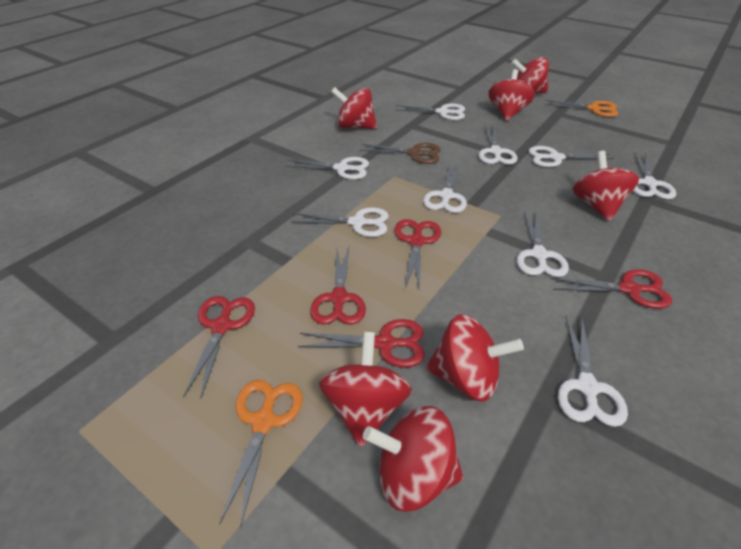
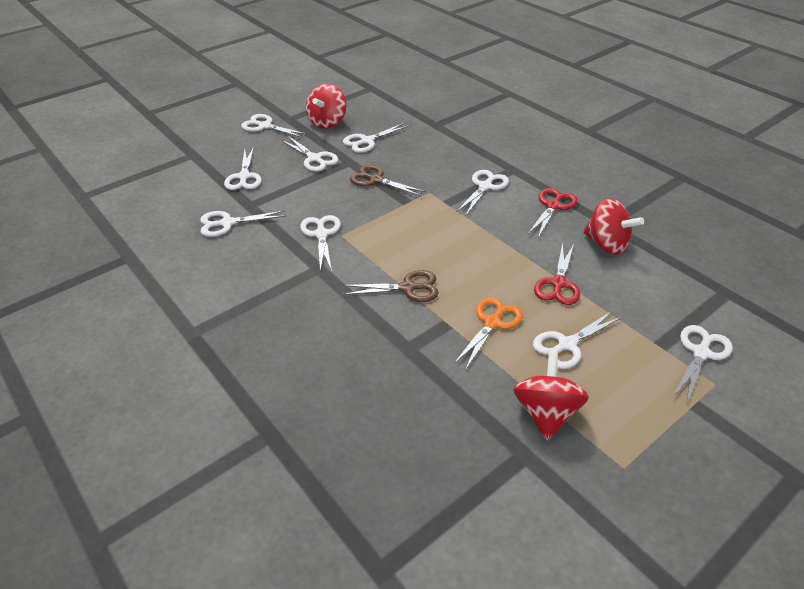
brown scissors: 1 -> 2
orange scissors: 2 -> 1
red scissors: 5 -> 2
red spinning top: 7 -> 3

